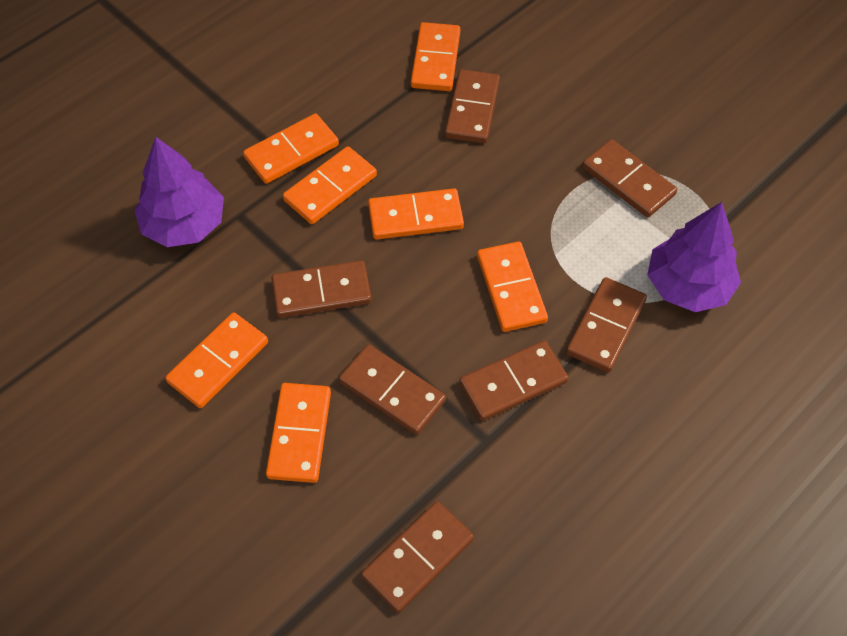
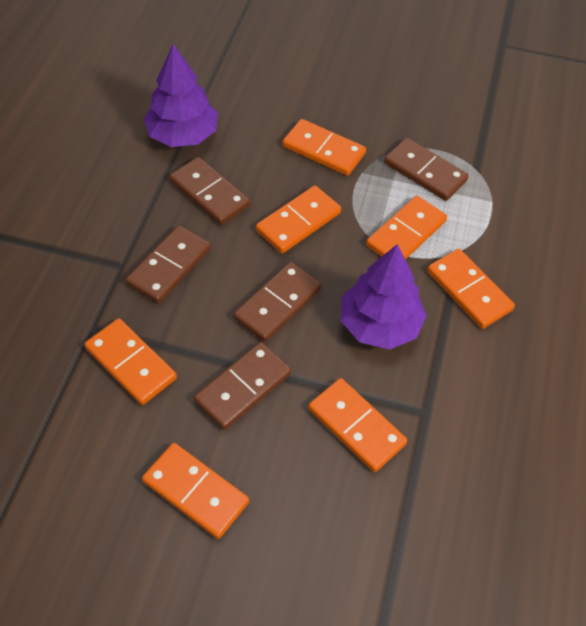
brown domino: 7 -> 5

